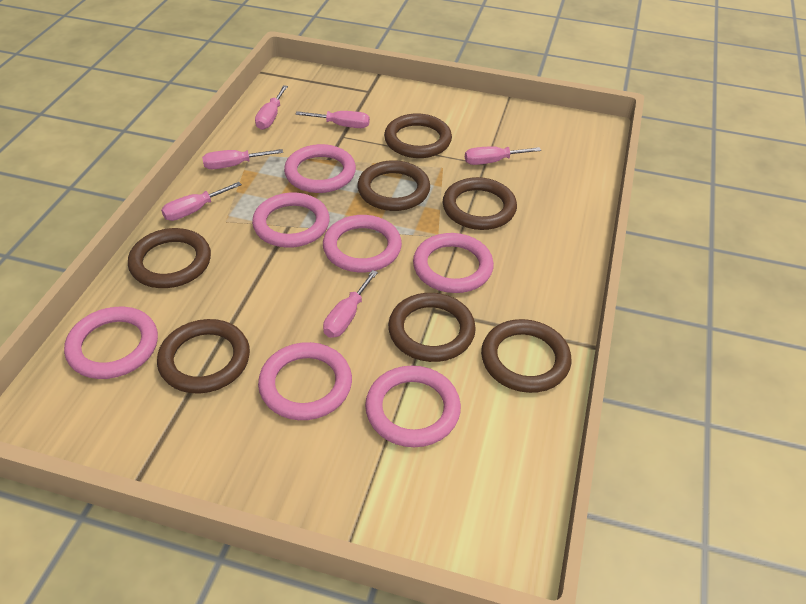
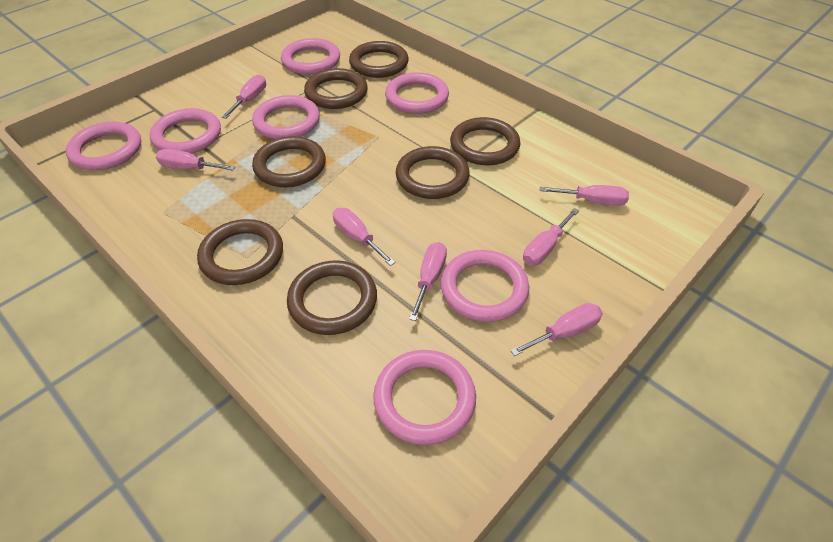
pink screwdriver: 6 -> 7

